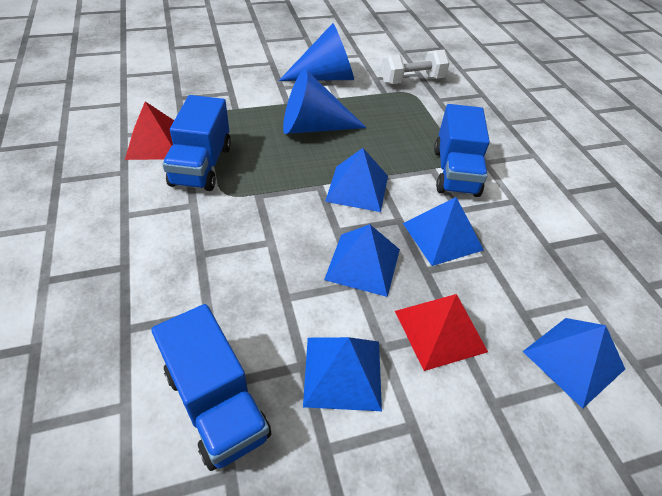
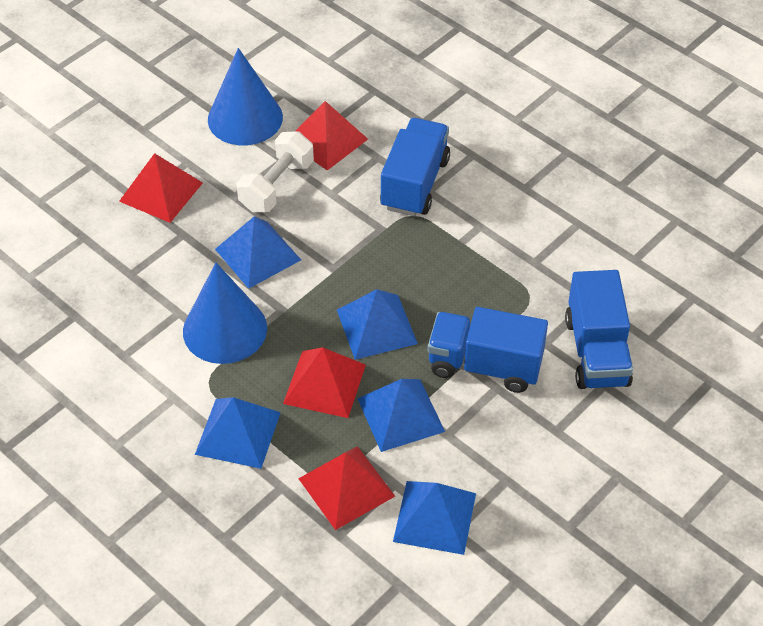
red pyramid: 2 -> 4

